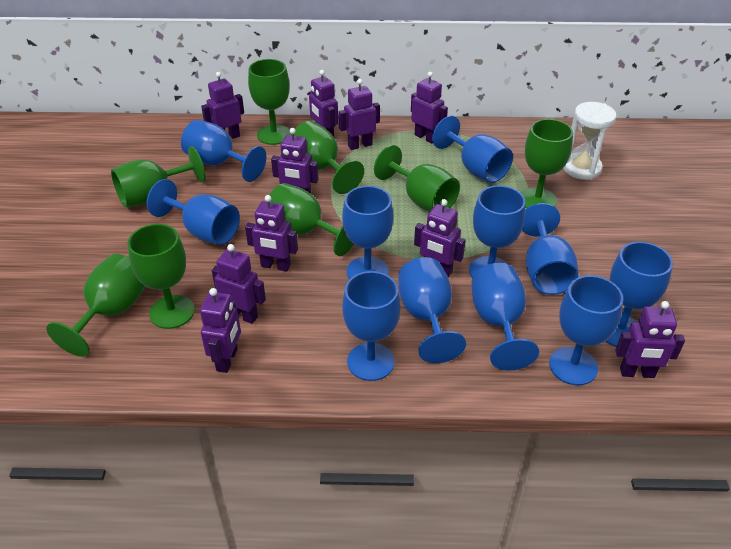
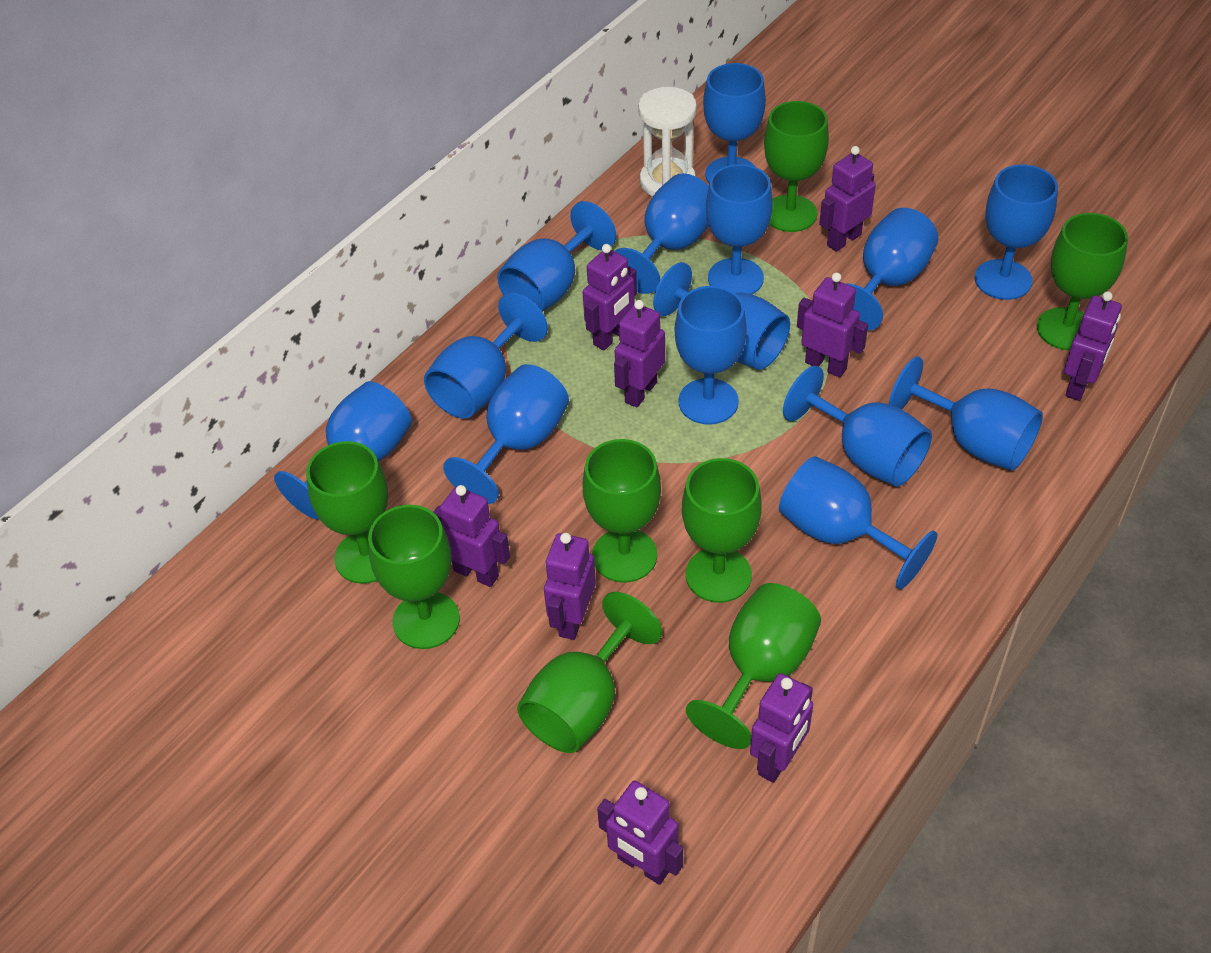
blue goblet: 11 -> 14
purple robot: 10 -> 9

